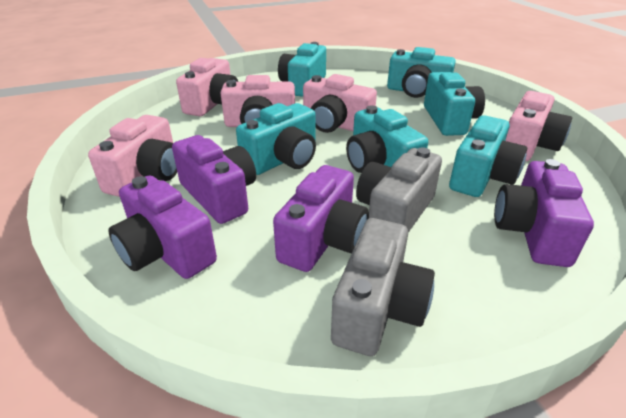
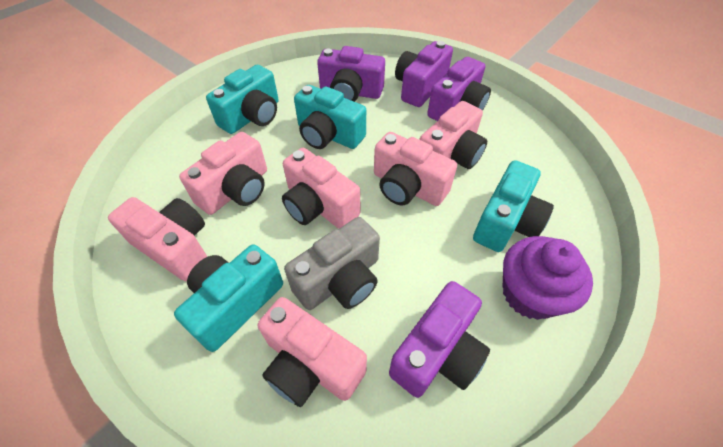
grey camera: 2 -> 1
pink camera: 5 -> 6
purple cupcake: 0 -> 1
turquoise camera: 6 -> 4

